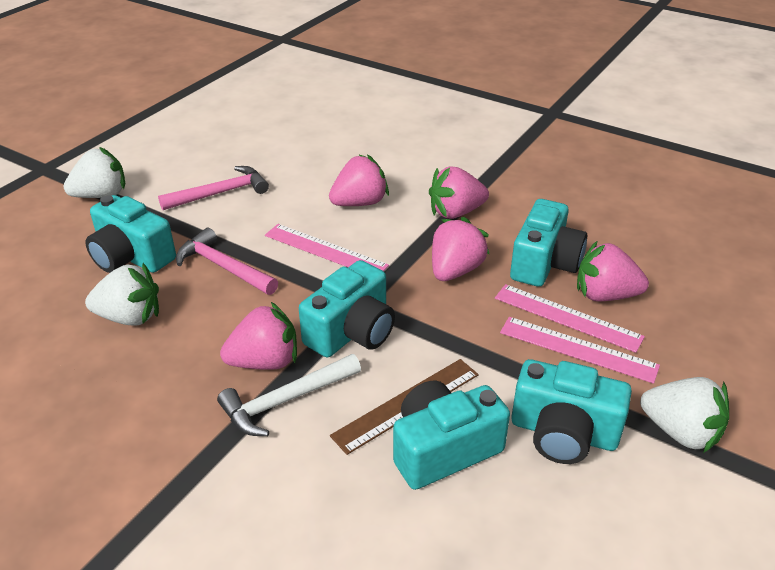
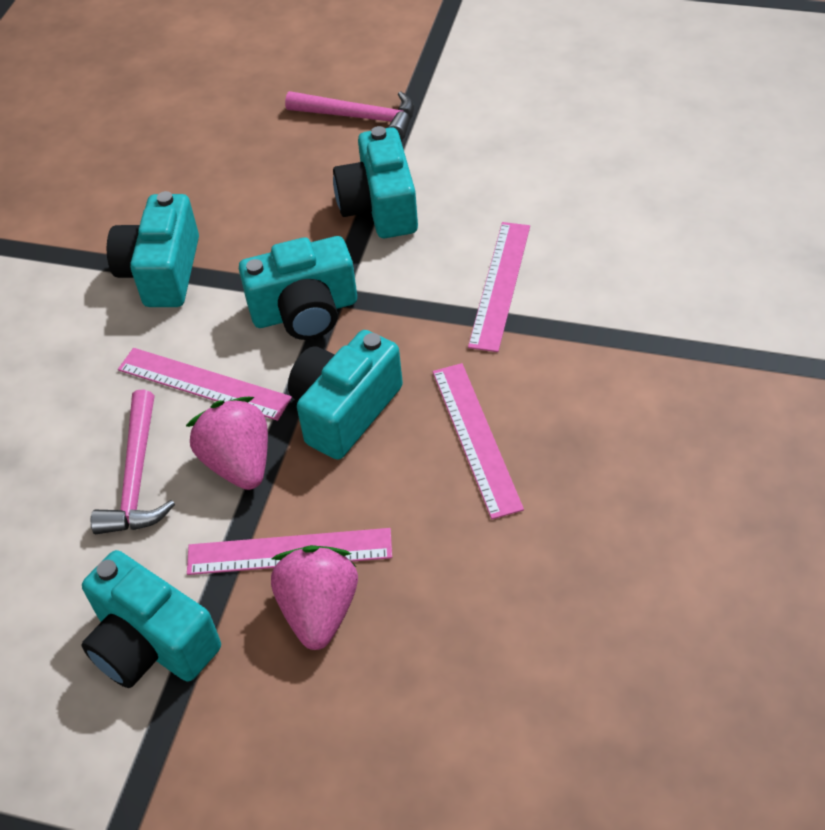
brown ruler: 1 -> 0
pink ruler: 3 -> 4
pink strawberry: 5 -> 2
white hammer: 1 -> 0
white strawberry: 3 -> 0

